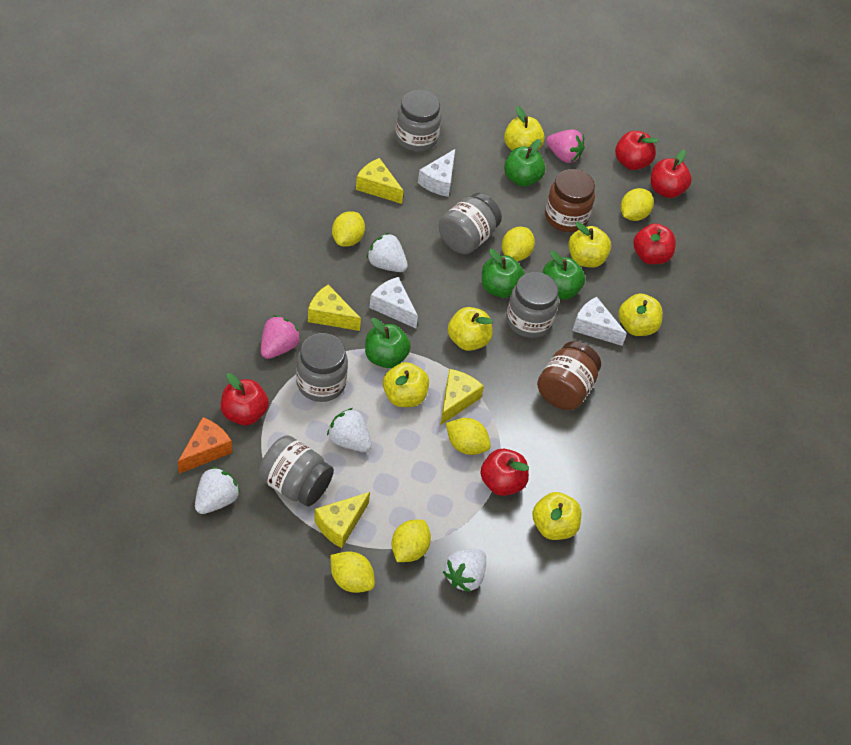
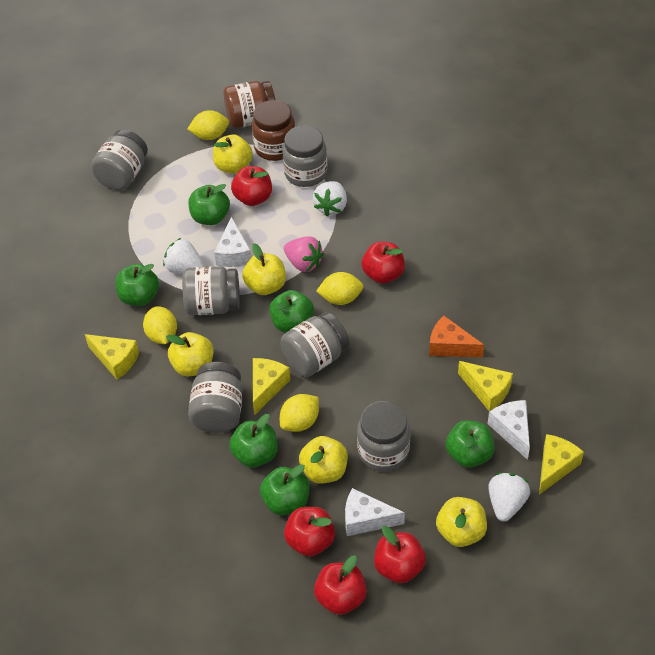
green apple: 4 -> 6
grey jar: 5 -> 6
pink strawberry: 2 -> 1
white strawberry: 4 -> 3
yellow apple: 6 -> 5
yellow lemon: 6 -> 4

